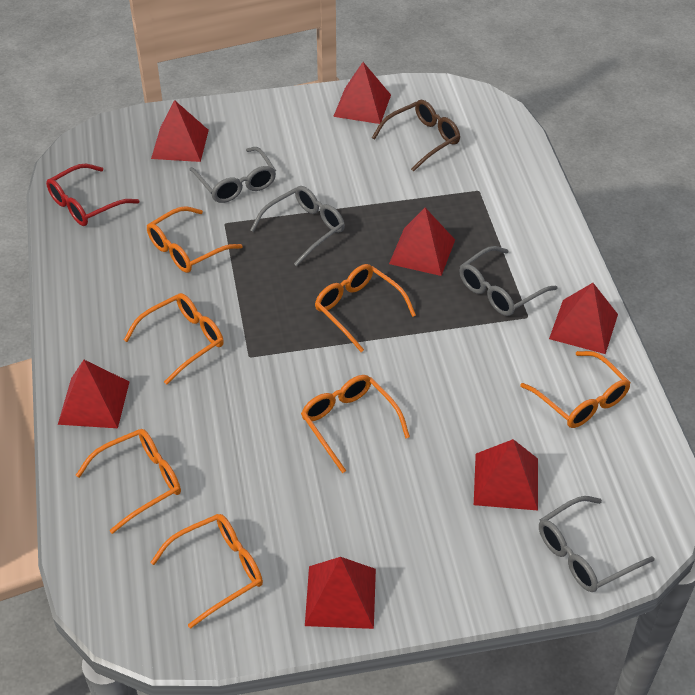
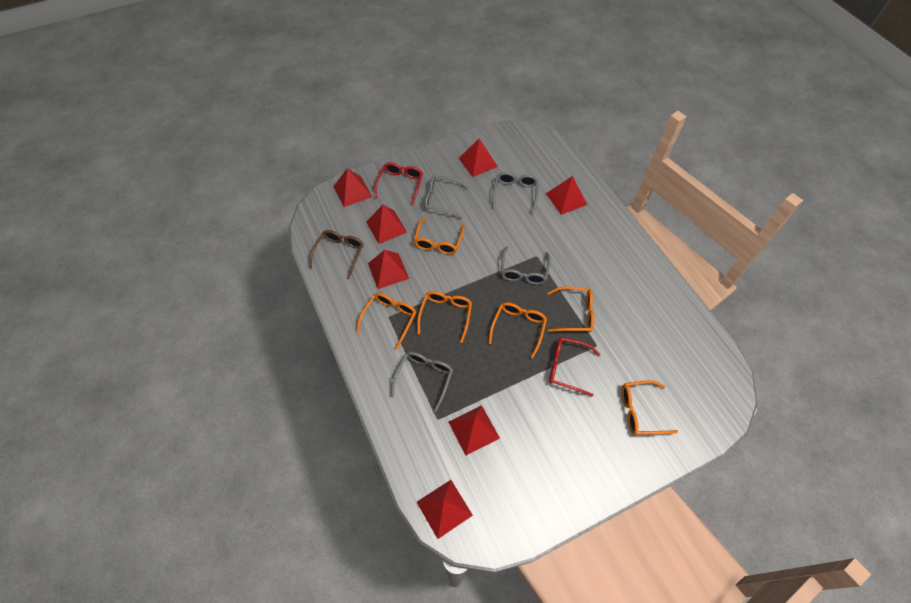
orange glasses: 7 -> 6
red glasses: 1 -> 2

